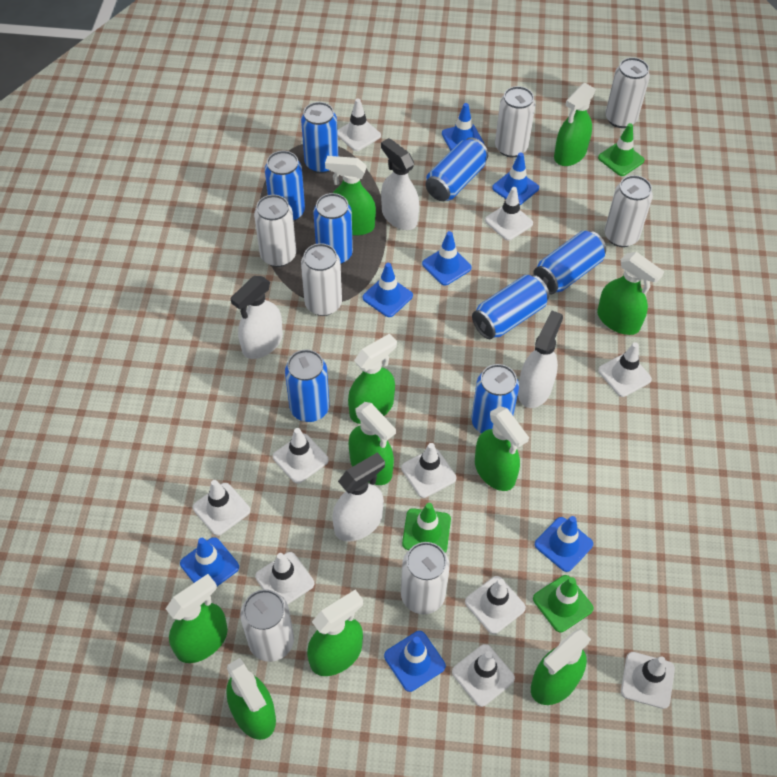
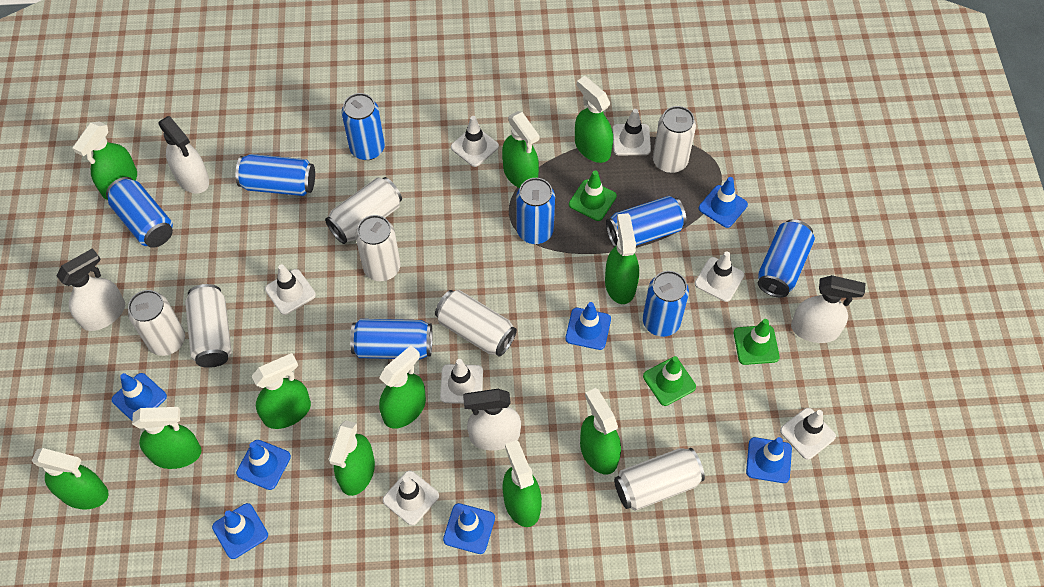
green spray bottle: 10 -> 11
white traffic cone: 10 -> 7

